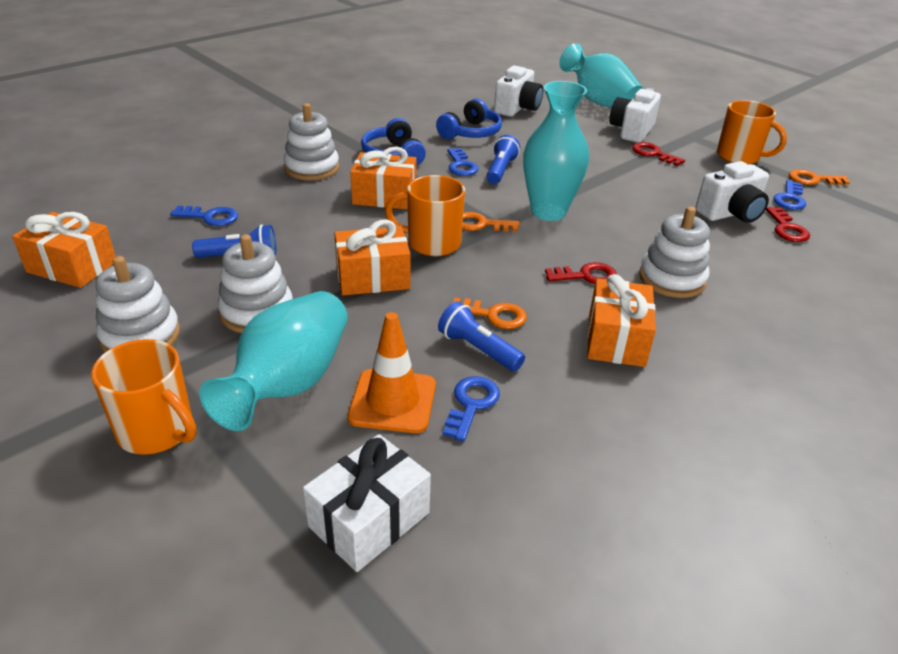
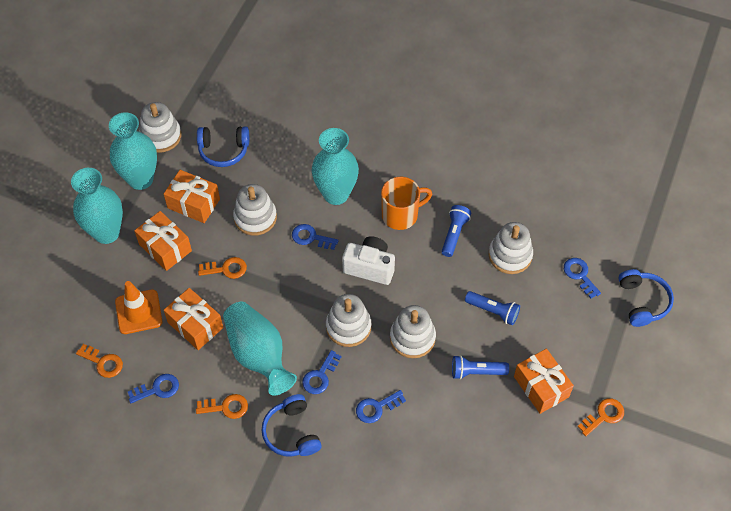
blue headphones: 2 -> 3
blue key: 4 -> 5
orange key: 3 -> 4
orange mug: 3 -> 1
red key: 3 -> 0
turquoise vase: 3 -> 4
white camera: 3 -> 1
white gift: 1 -> 0
white stacking toy: 4 -> 5

